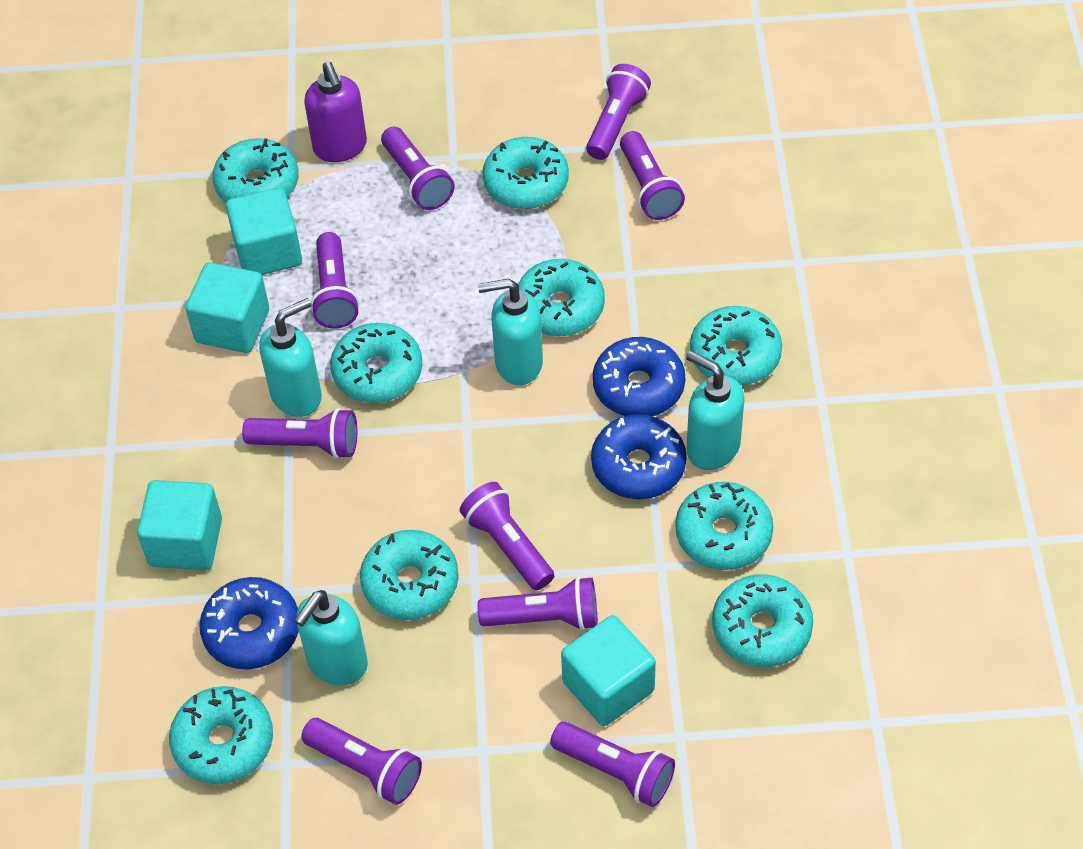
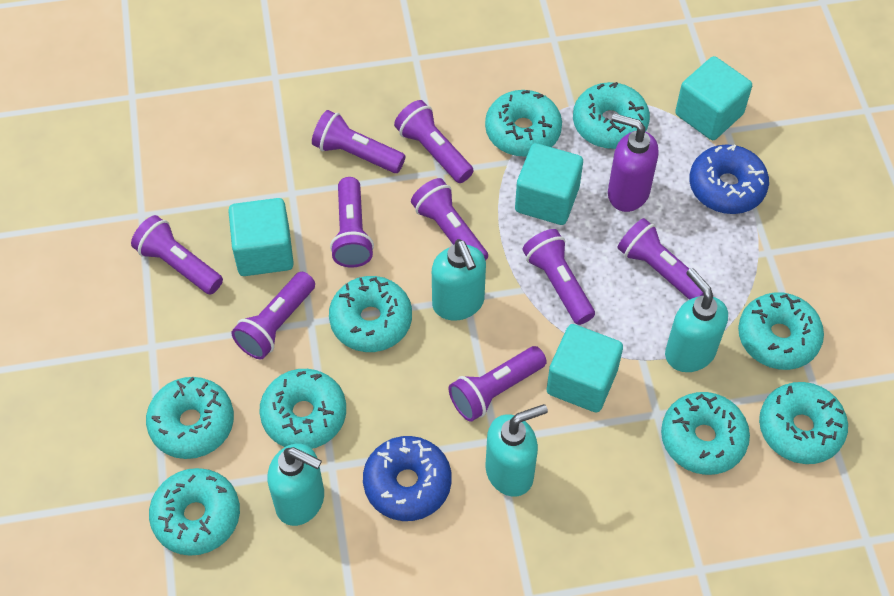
blue donut: 3 -> 2

